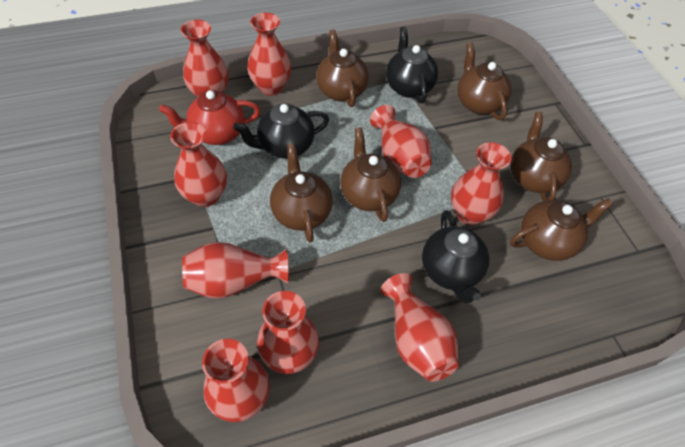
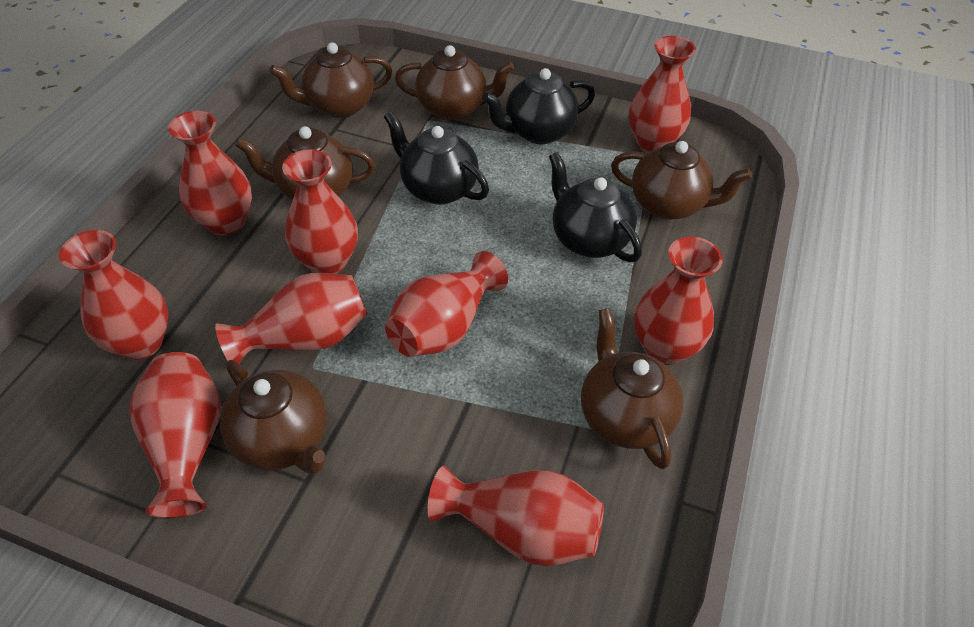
red teapot: 1 -> 0

